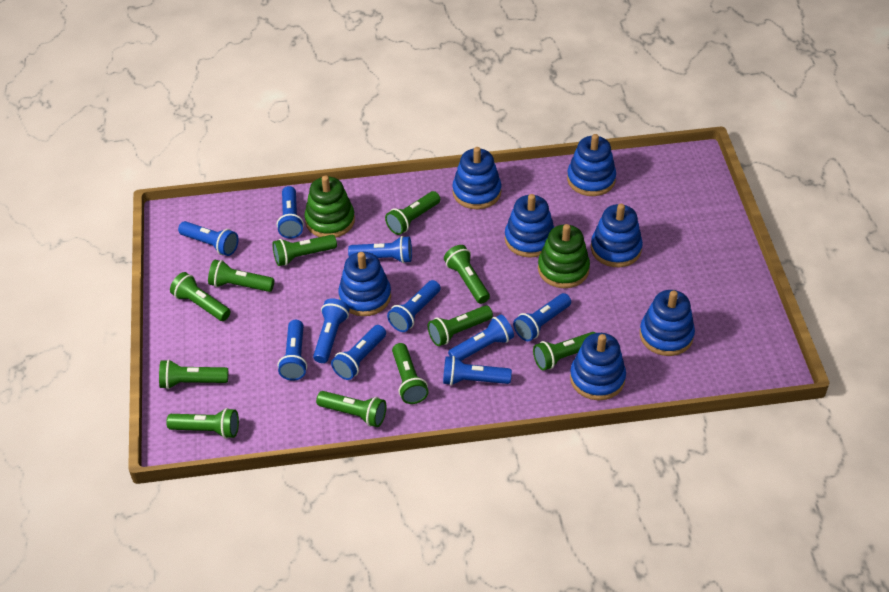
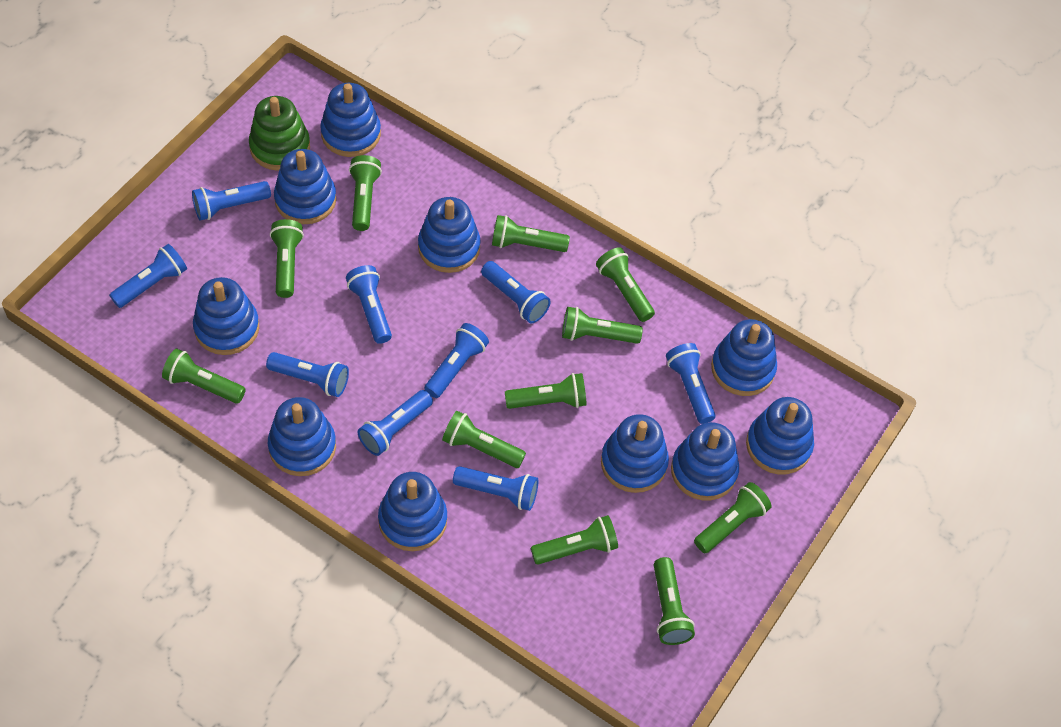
blue flashlight: 10 -> 9
blue stacking toy: 7 -> 10
green stacking toy: 2 -> 1

